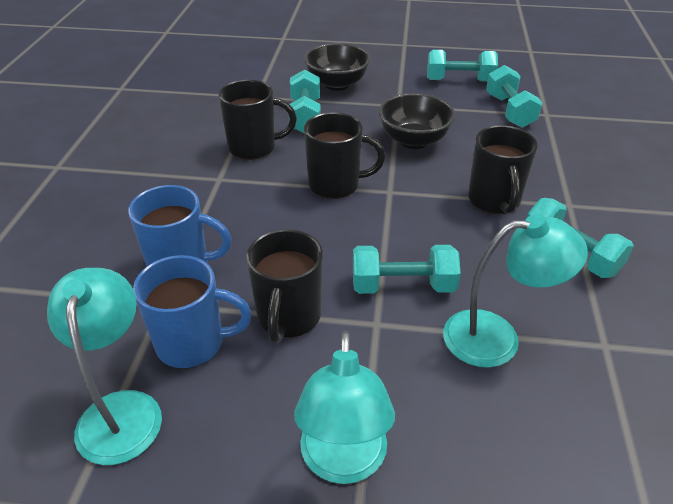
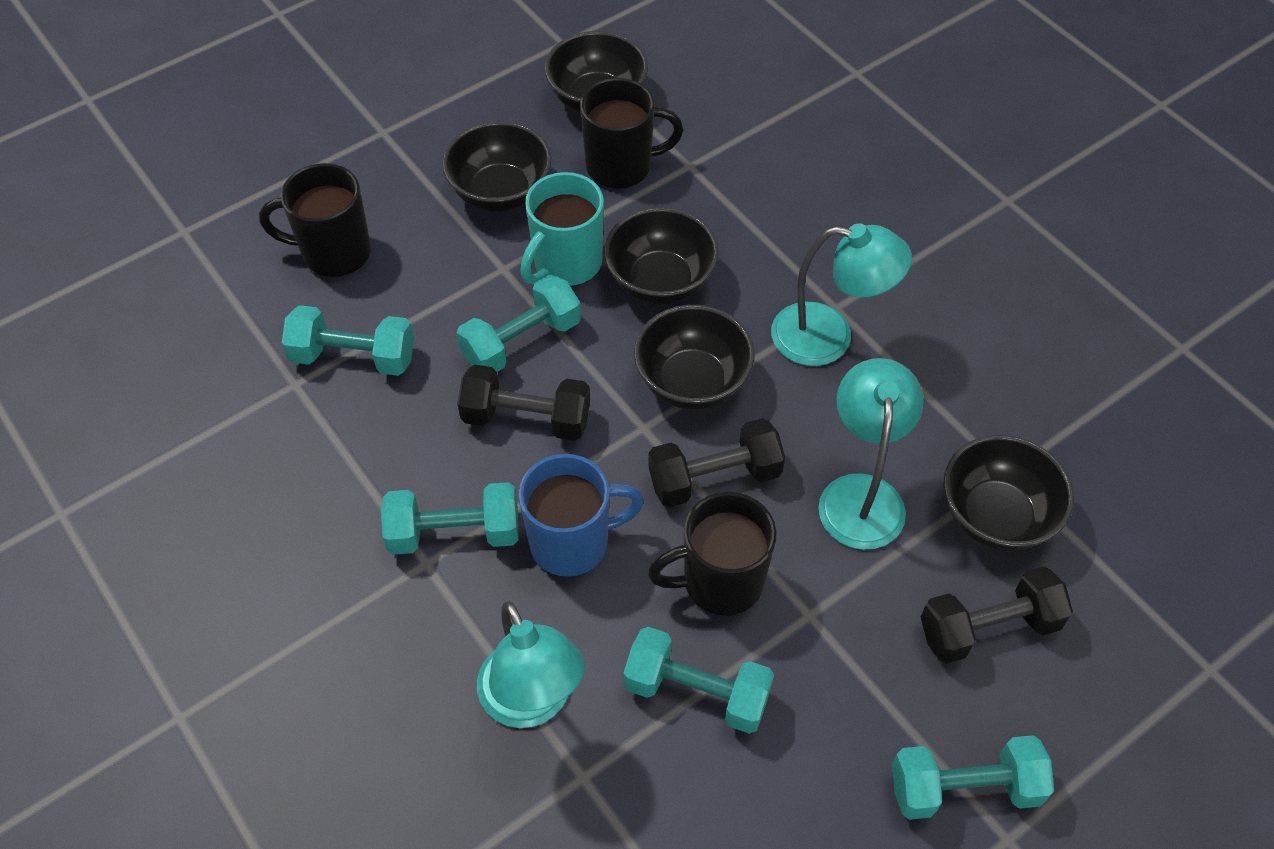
black bowl: 2 -> 5
black dumbbell: 0 -> 3
black mug: 4 -> 3
blue mug: 2 -> 1
turquoise mug: 0 -> 1

